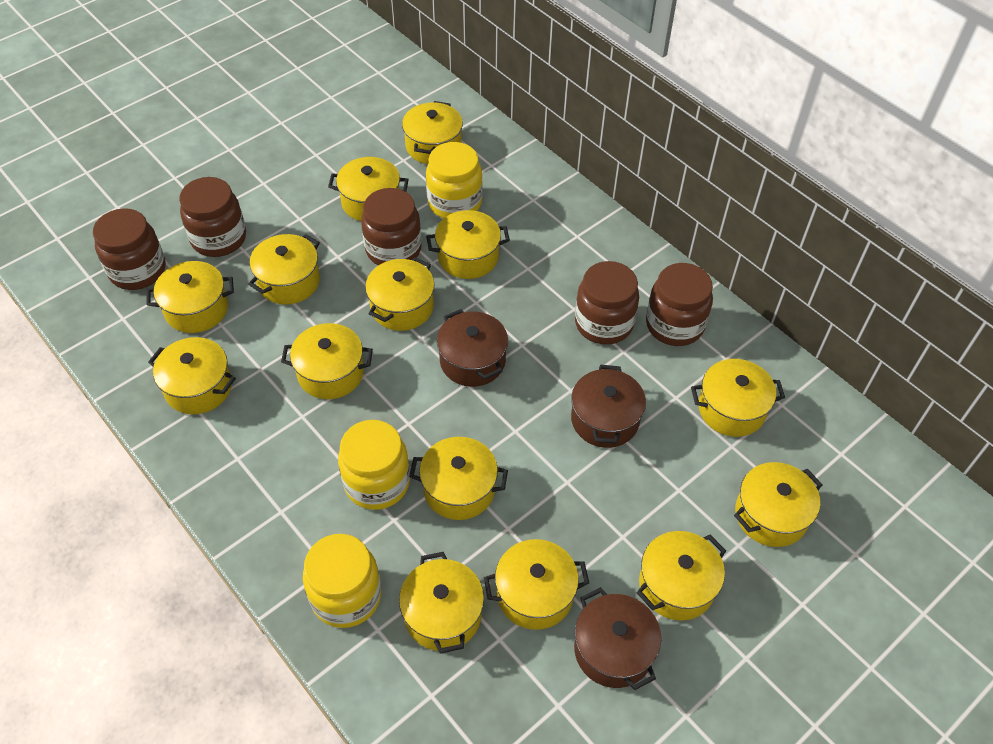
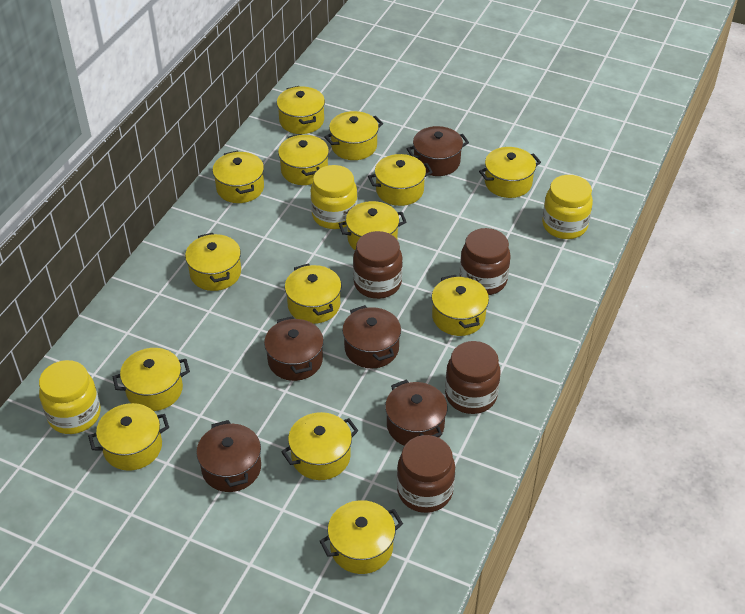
brown jar: 5 -> 4
brown pot: 3 -> 5

